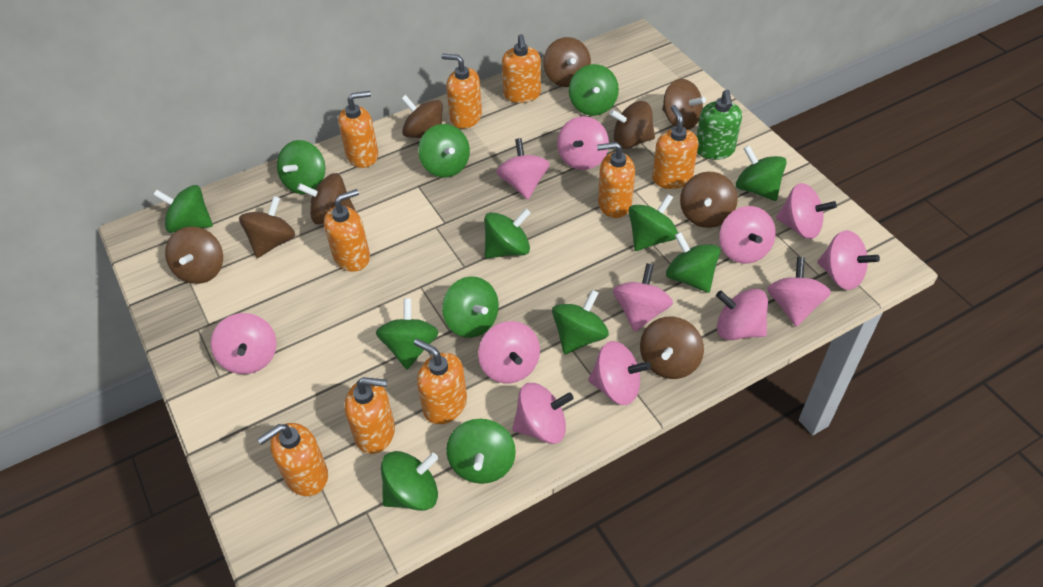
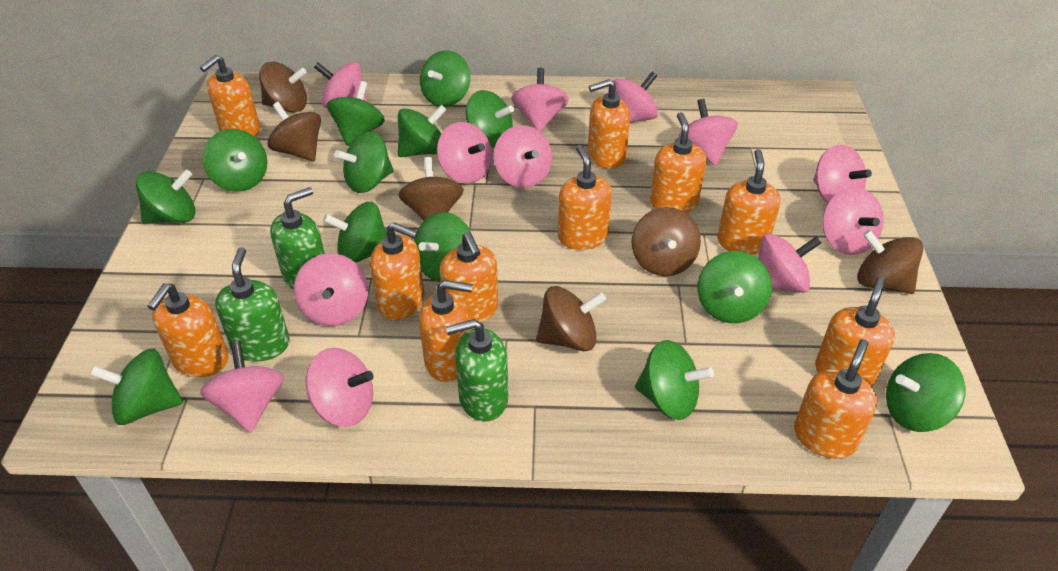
brown spinning top: 9 -> 6
green soap dispenser: 1 -> 3
orange soap dispenser: 9 -> 11

